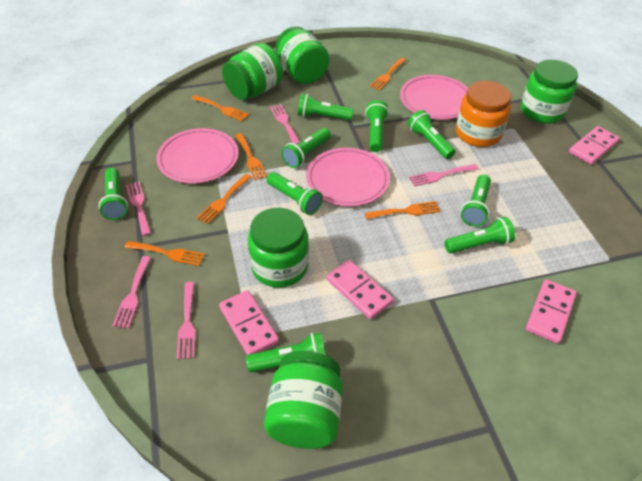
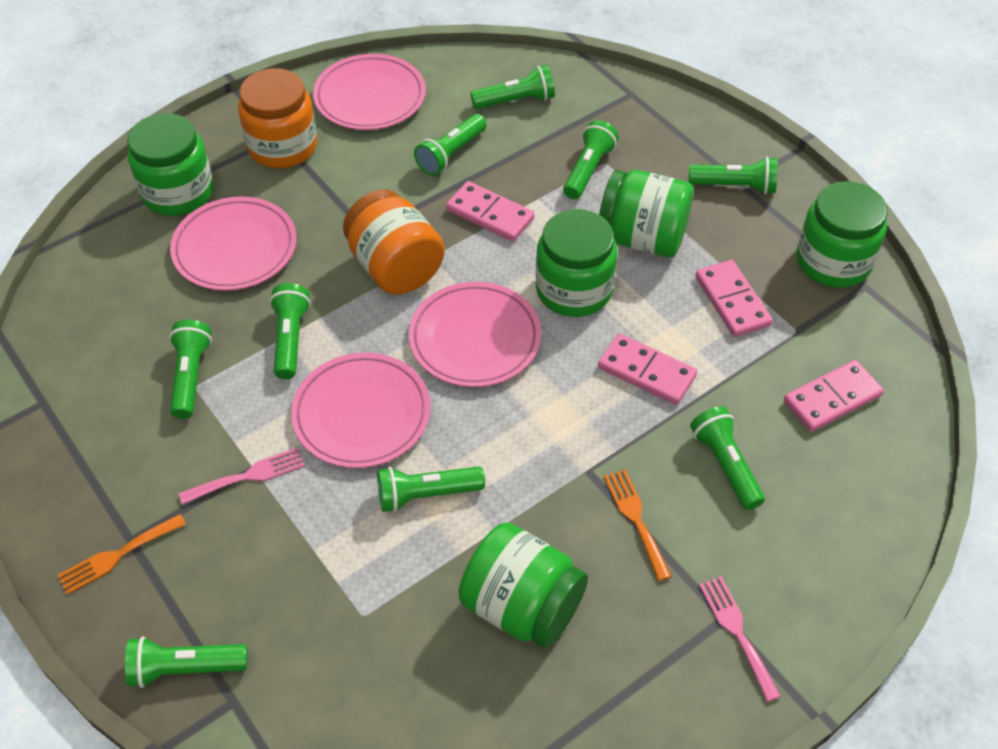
orange fork: 6 -> 2
orange jar: 1 -> 2
pink fork: 5 -> 2
pink plate: 3 -> 4

